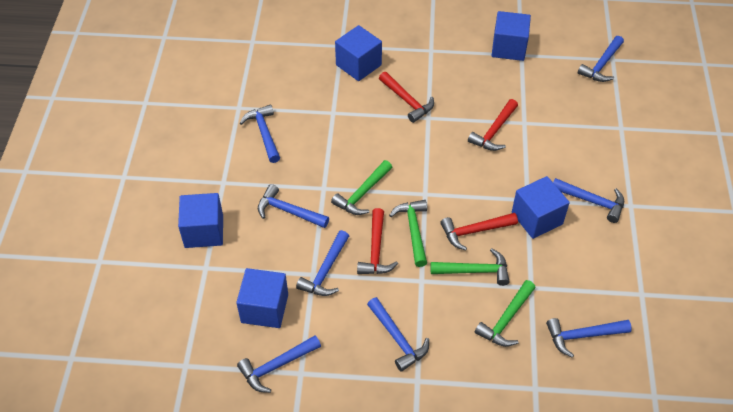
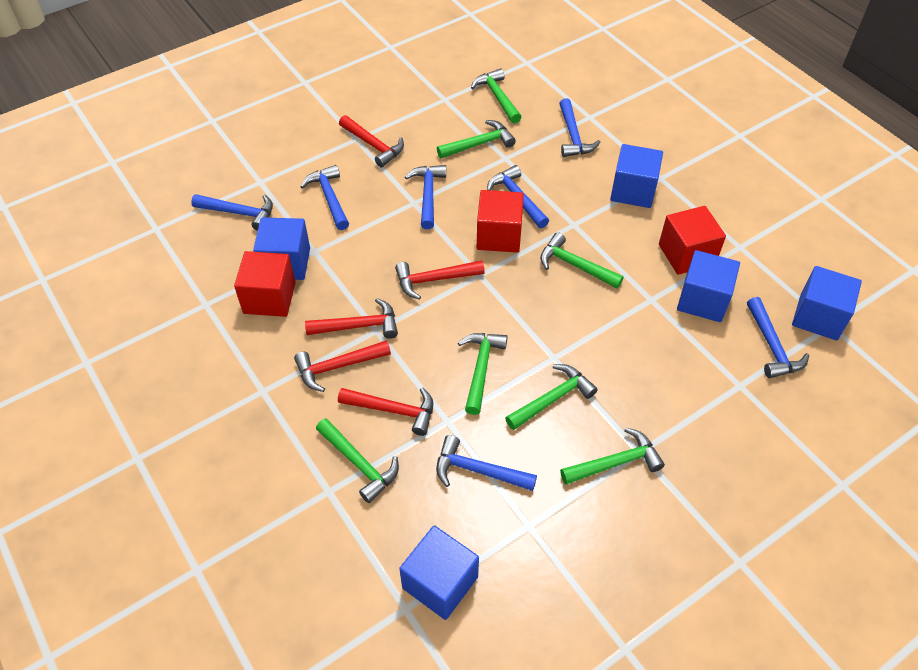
blue hammer: 8 -> 7
green hammer: 4 -> 7
red cube: 0 -> 3
red hammer: 4 -> 5

